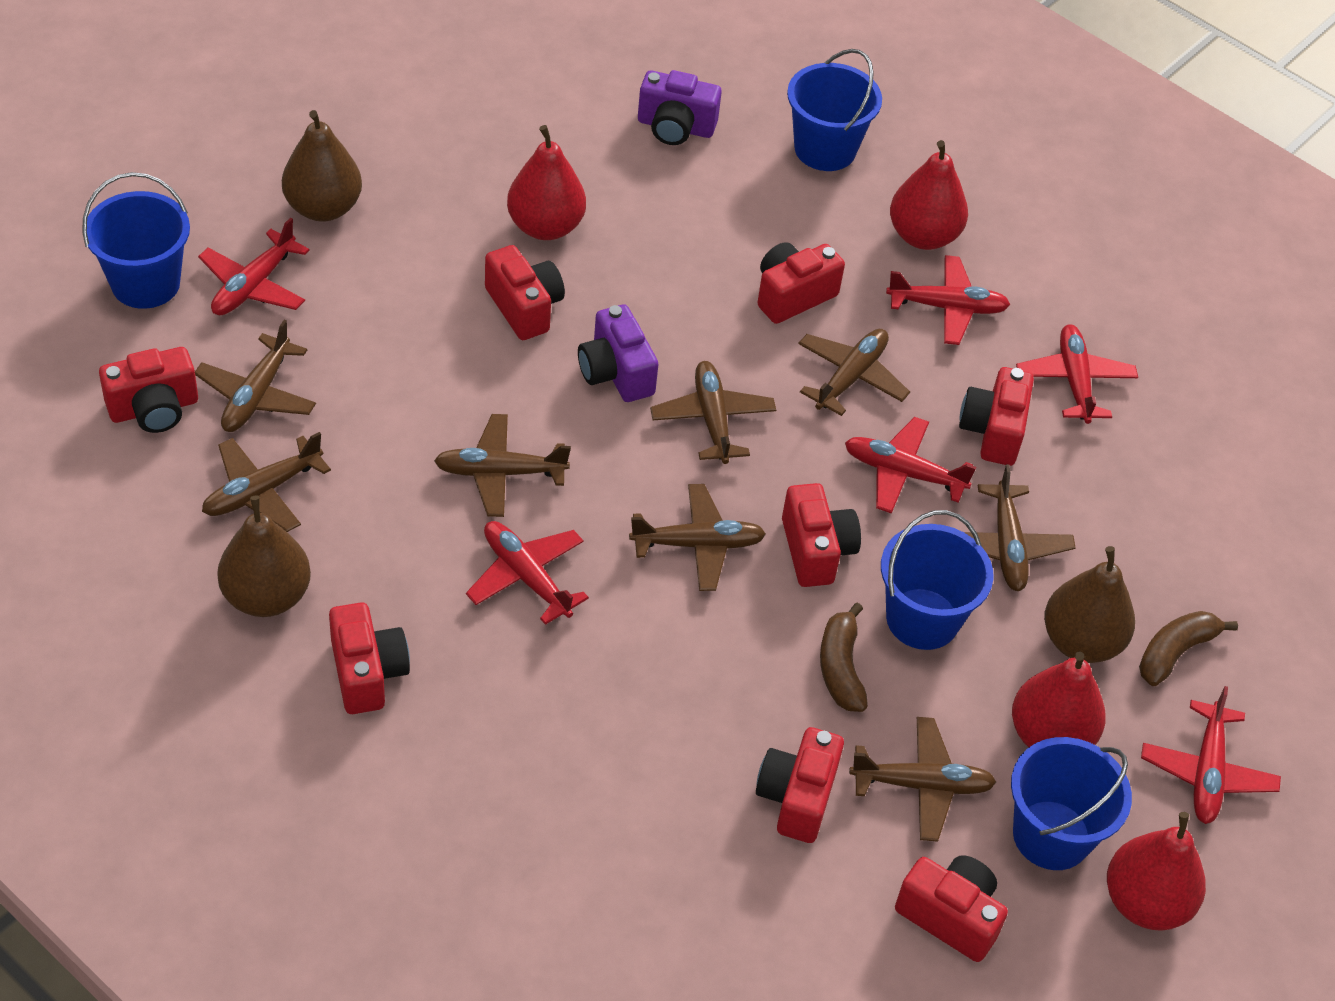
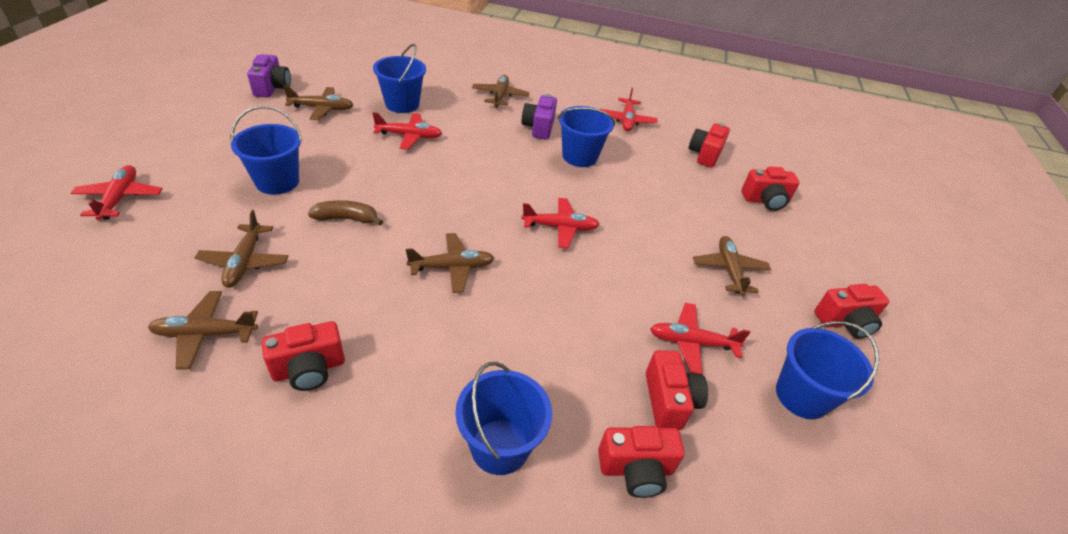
blue bucket: 4 -> 5
brown banana: 2 -> 1
brown pear: 3 -> 0
brown plane: 8 -> 6
red camera: 8 -> 6
red pear: 4 -> 0
red plane: 6 -> 5

